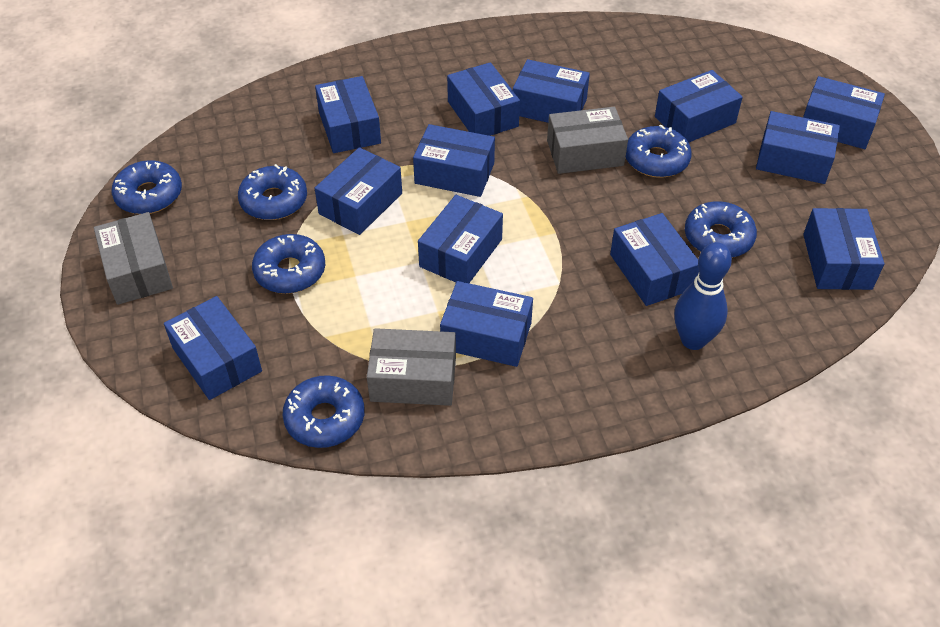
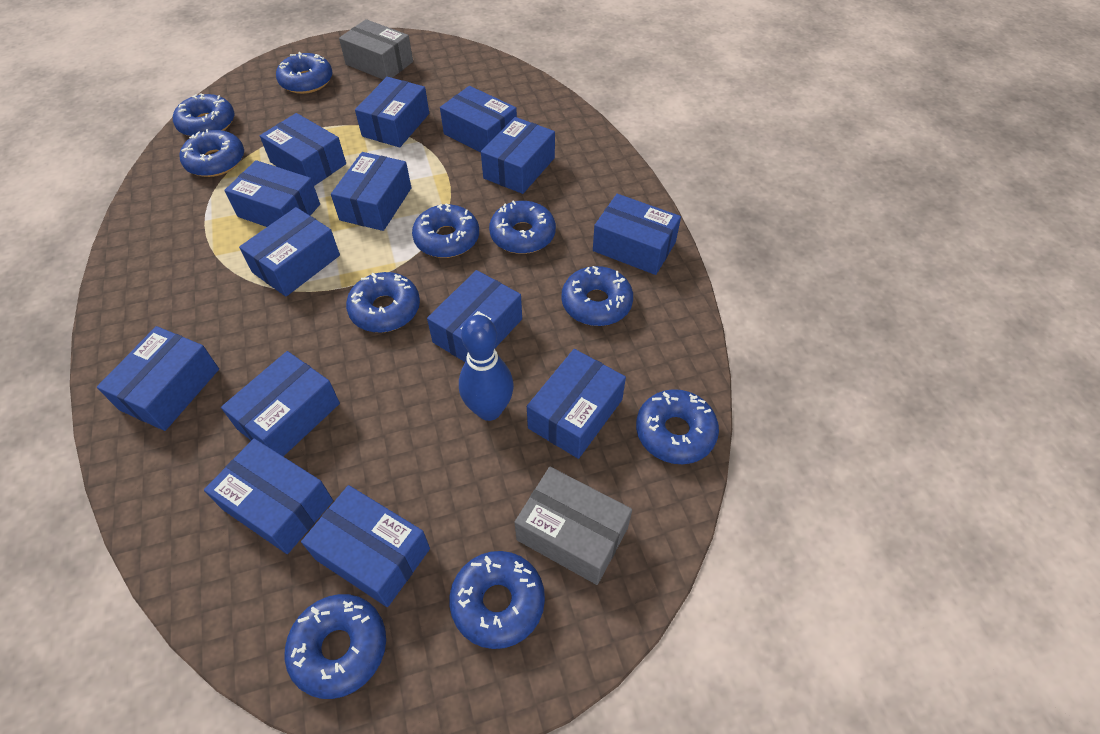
blue box: 13 -> 14
blue donut: 6 -> 10
grey box: 3 -> 2

